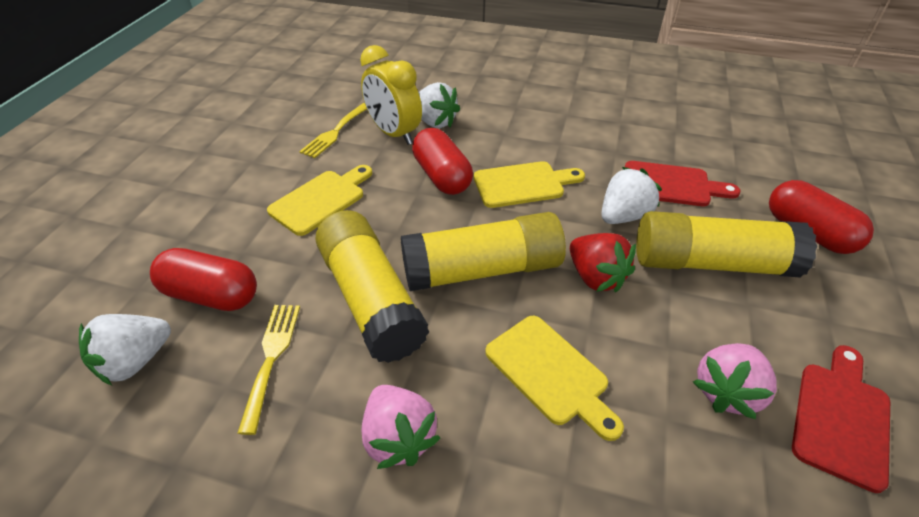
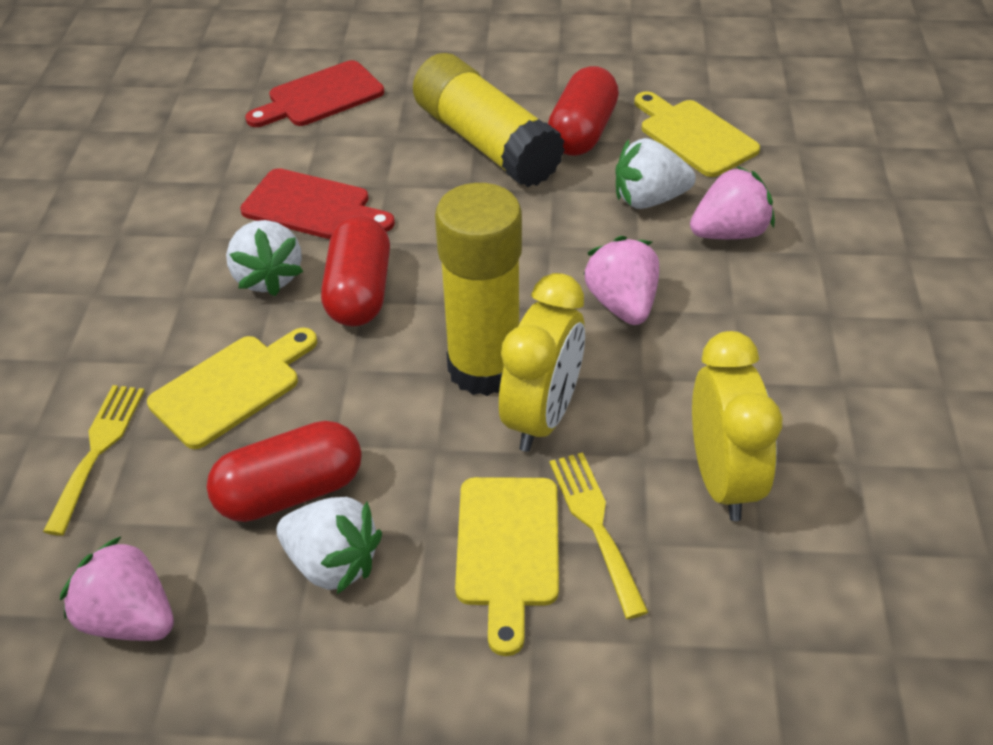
pink strawberry: 2 -> 3
red strawberry: 1 -> 0
yellow clock: 1 -> 2
yellow glue stick: 3 -> 2

